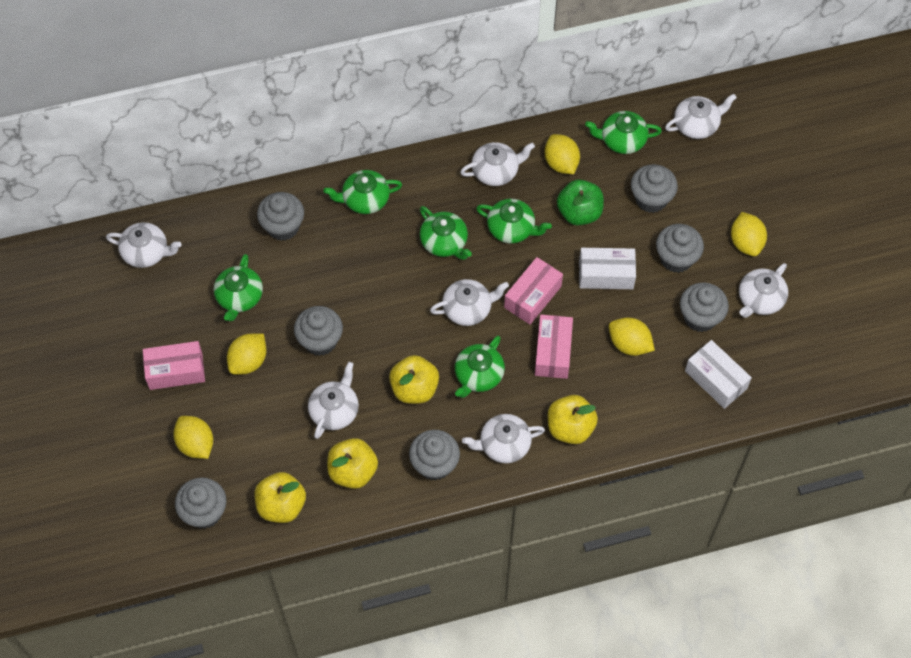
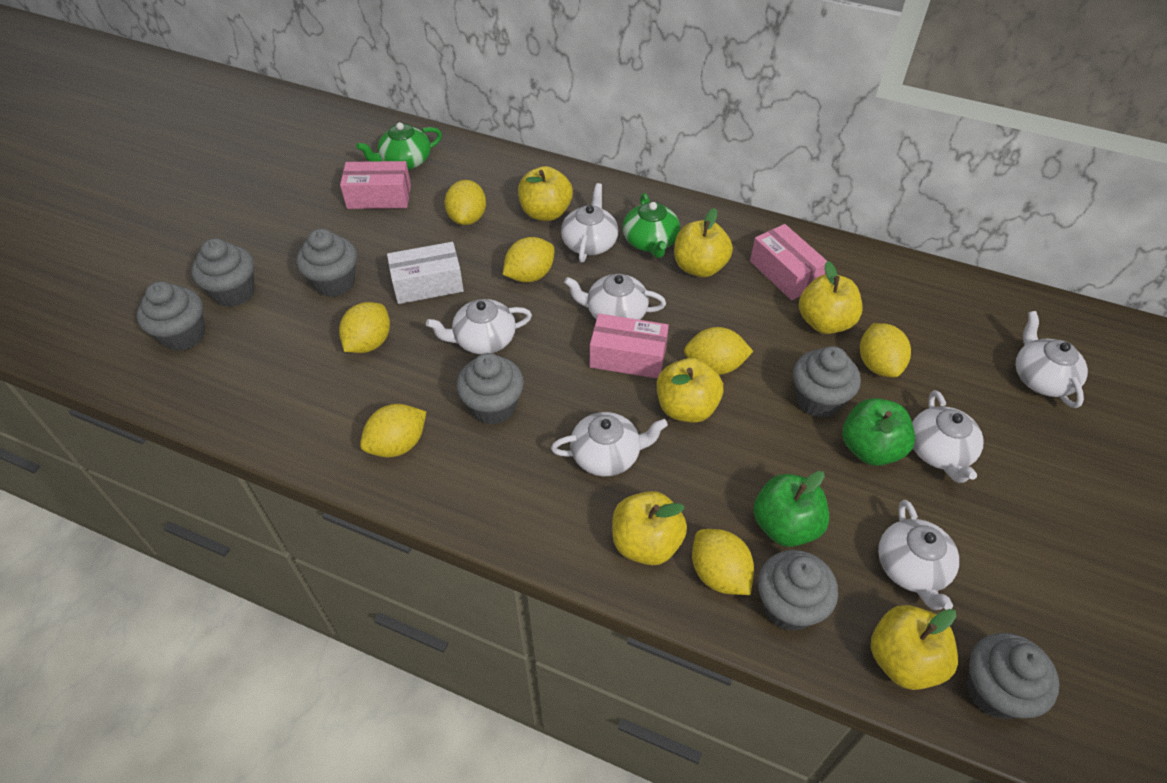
green apple: 1 -> 2
green teapot: 6 -> 2
white box: 2 -> 1
yellow apple: 4 -> 6
yellow lemon: 5 -> 7

